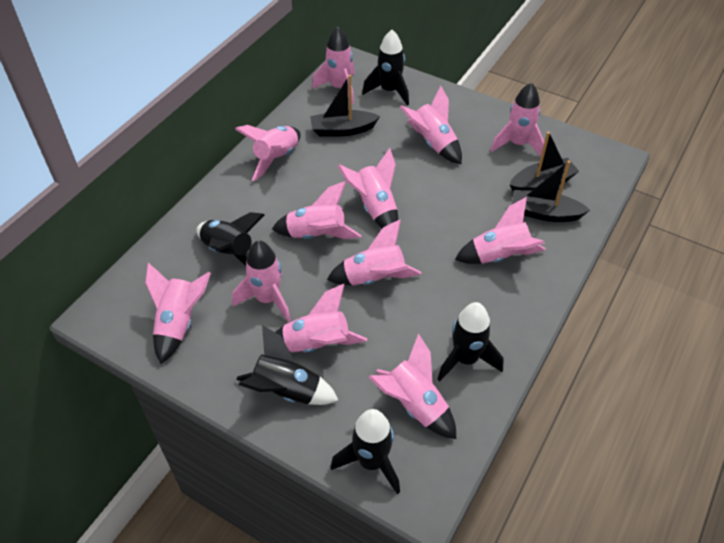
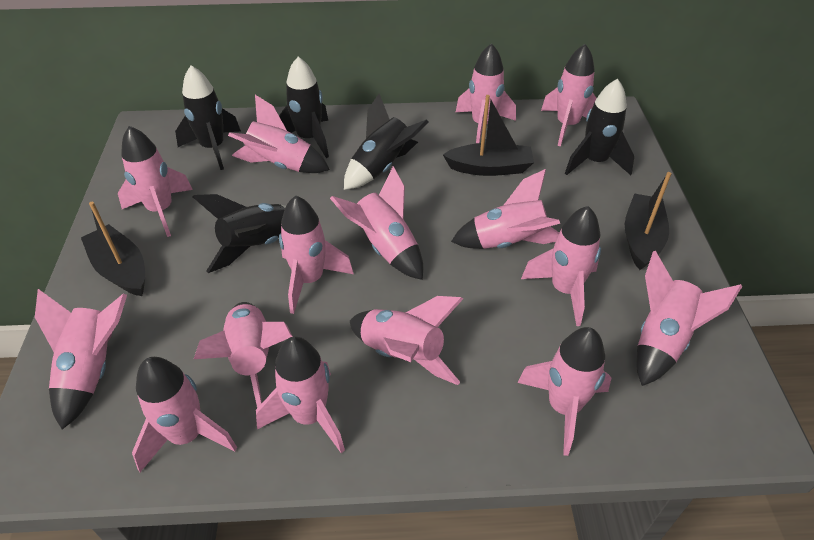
pink rocket: 12 -> 15

